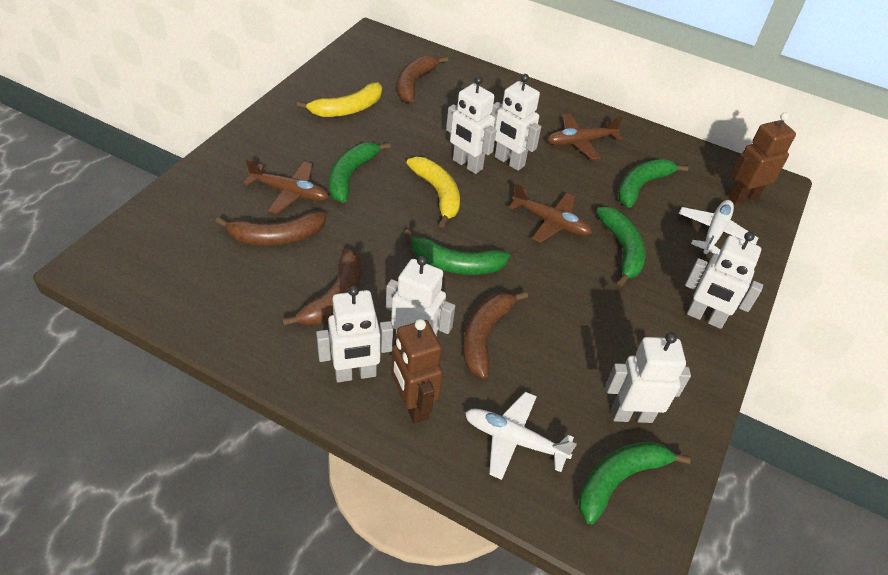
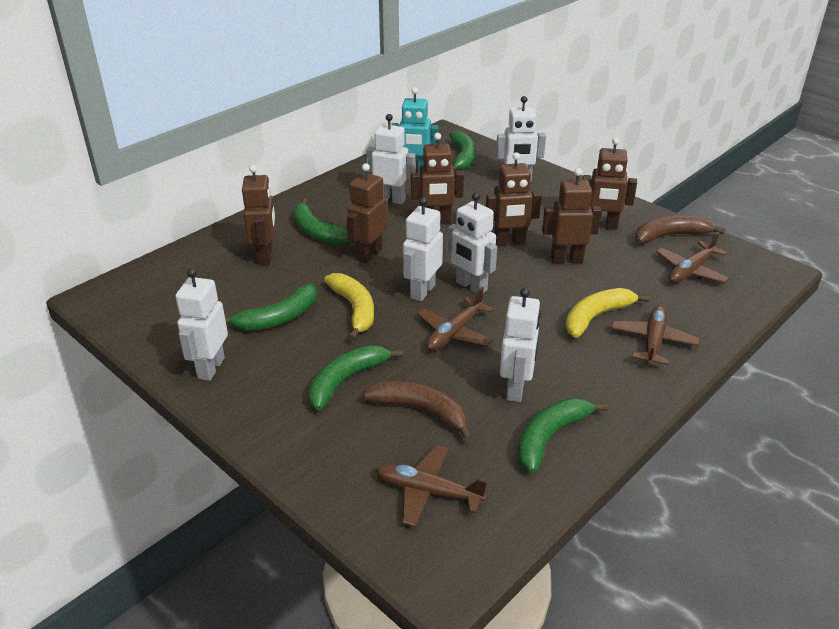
brown banana: 4 -> 2
brown plane: 3 -> 4
brown robot: 2 -> 6
turquoise robot: 0 -> 1
white plane: 2 -> 0

